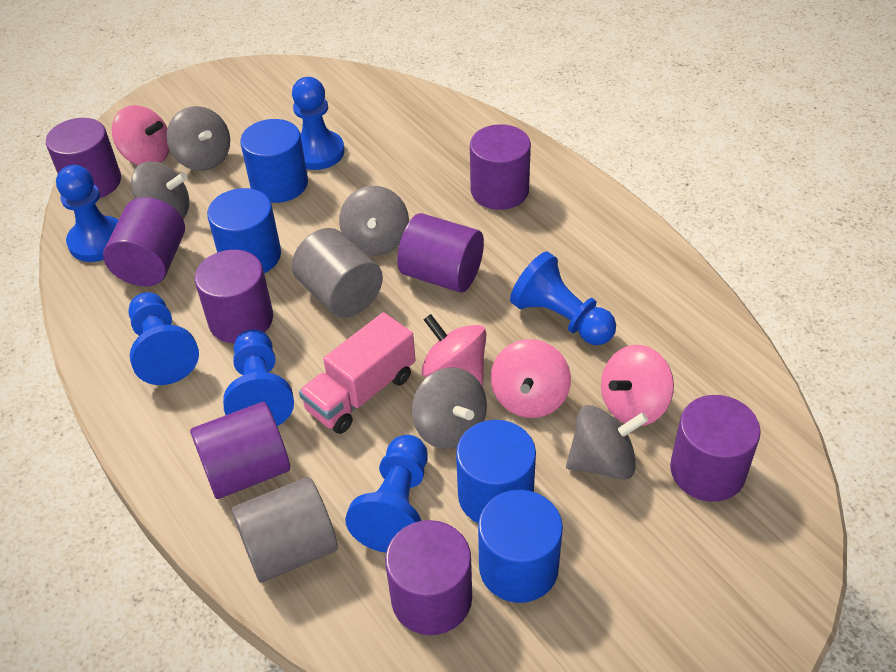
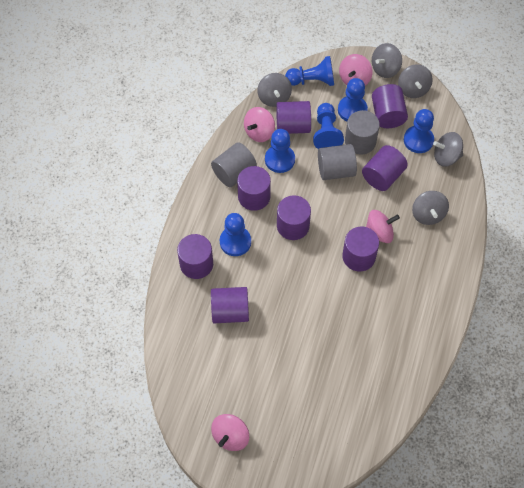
blue cylinder: 4 -> 0
grey cylinder: 2 -> 3
pink truck: 1 -> 0

